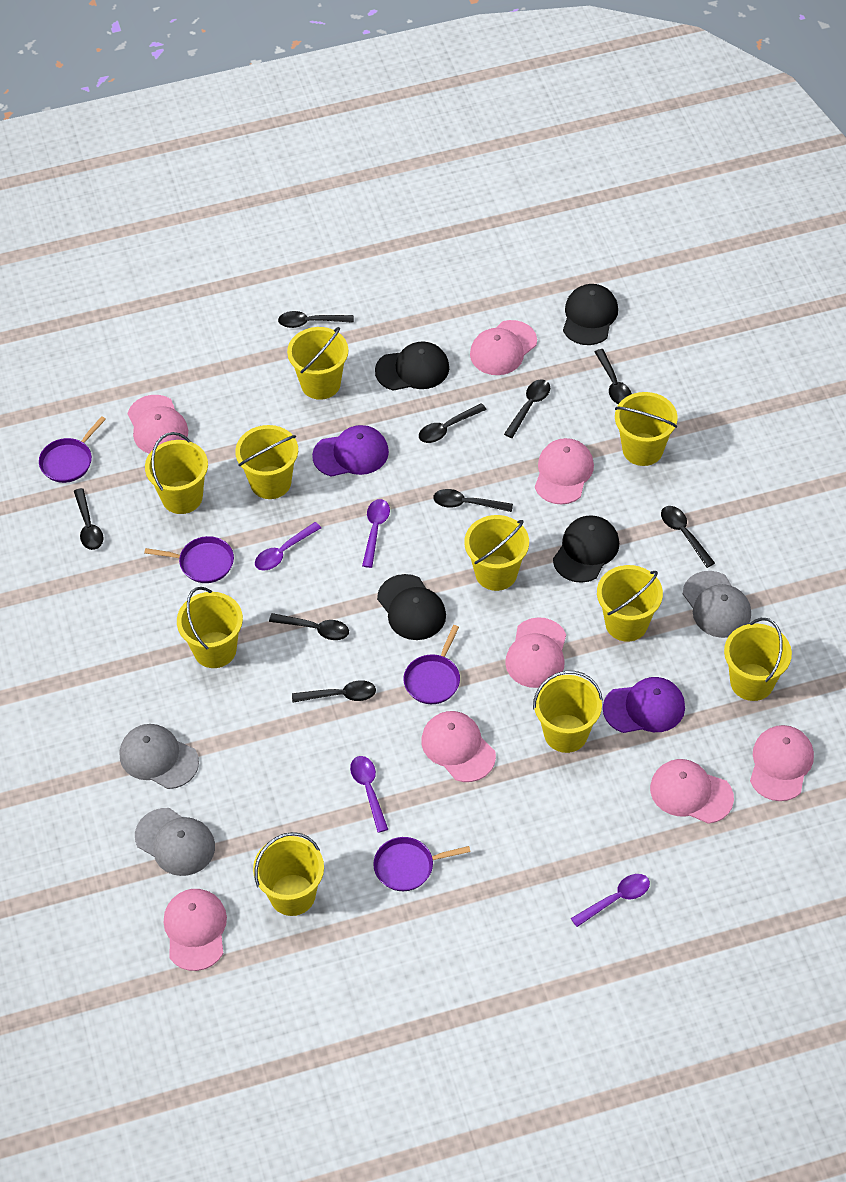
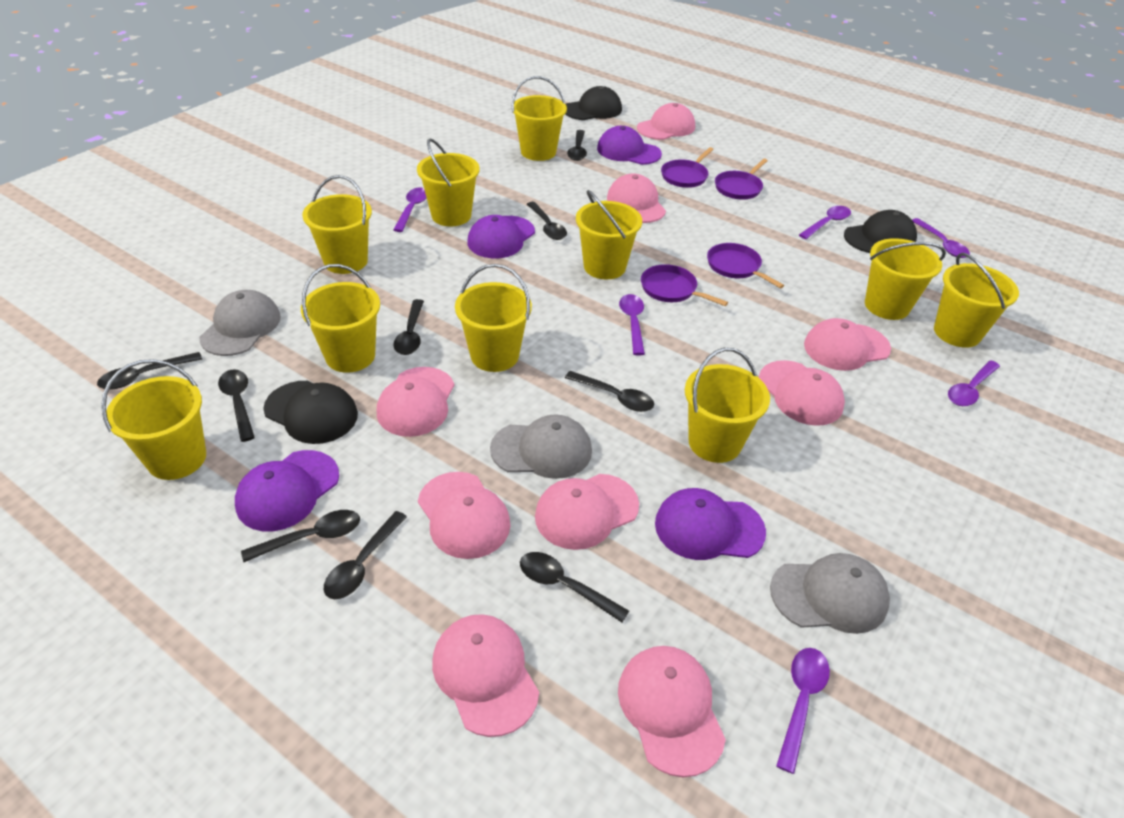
black cap: 4 -> 3
pink cap: 8 -> 9
purple cap: 2 -> 4
purple spoon: 4 -> 6

